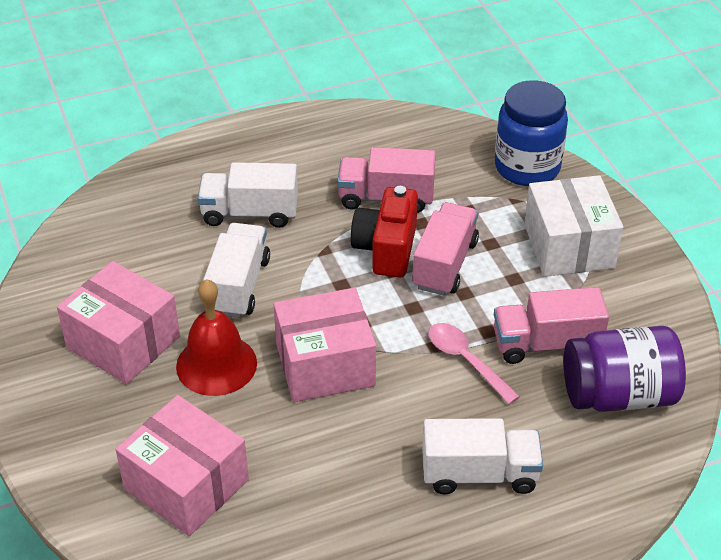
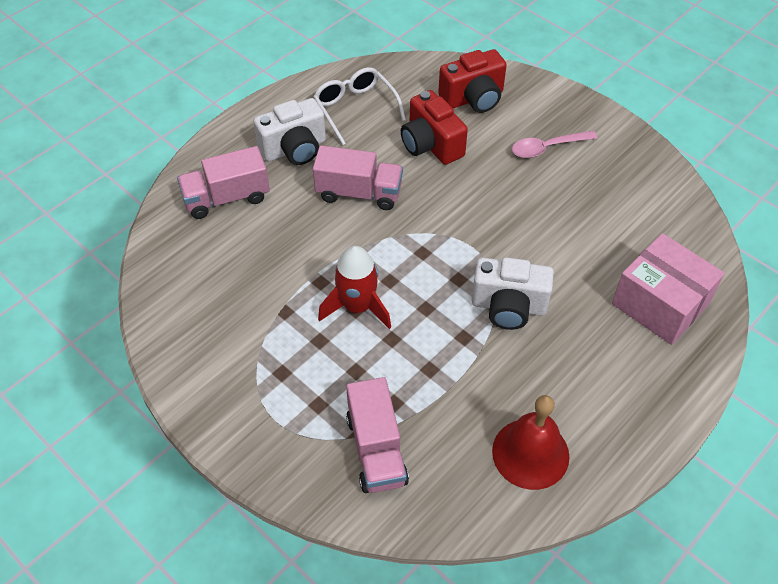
blue jar: 1 -> 0
pink box: 3 -> 1
purple jar: 1 -> 0
red camera: 1 -> 2
red rocket: 0 -> 1
white box: 1 -> 0
white camera: 0 -> 2
white glasses: 0 -> 1
white truck: 3 -> 0

